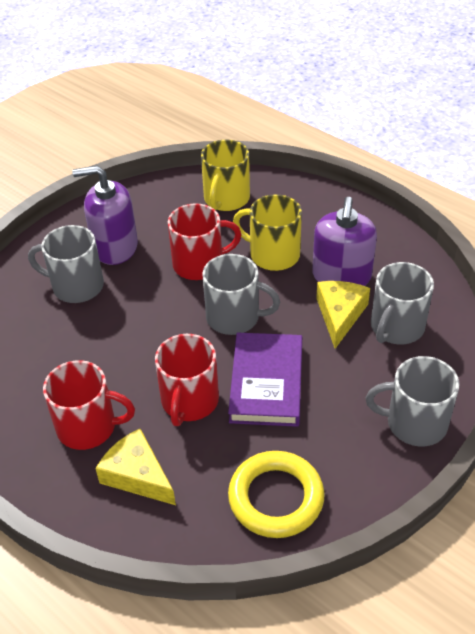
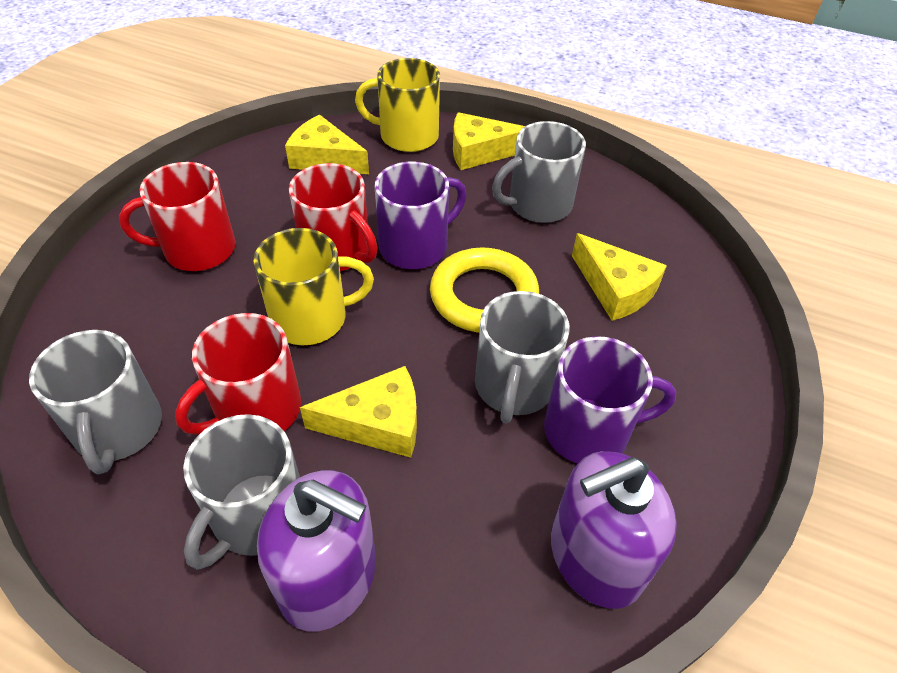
purple book: 1 -> 0
purple mug: 0 -> 2
yellow cheese: 2 -> 4

